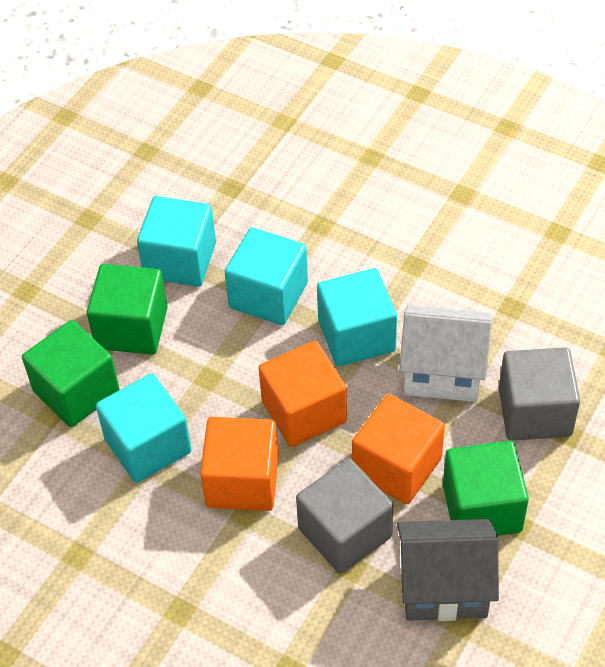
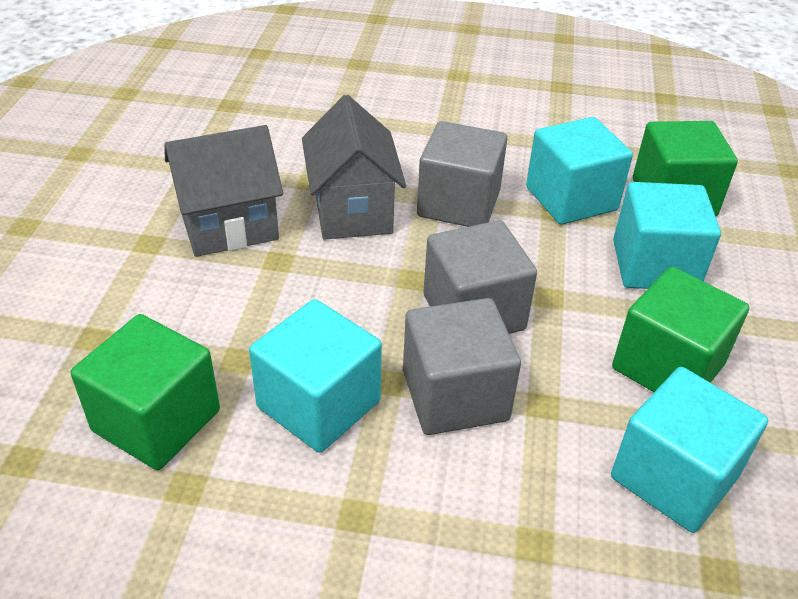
grey cube: 2 -> 3
grey house: 1 -> 2
orange cube: 3 -> 0
white house: 1 -> 0

